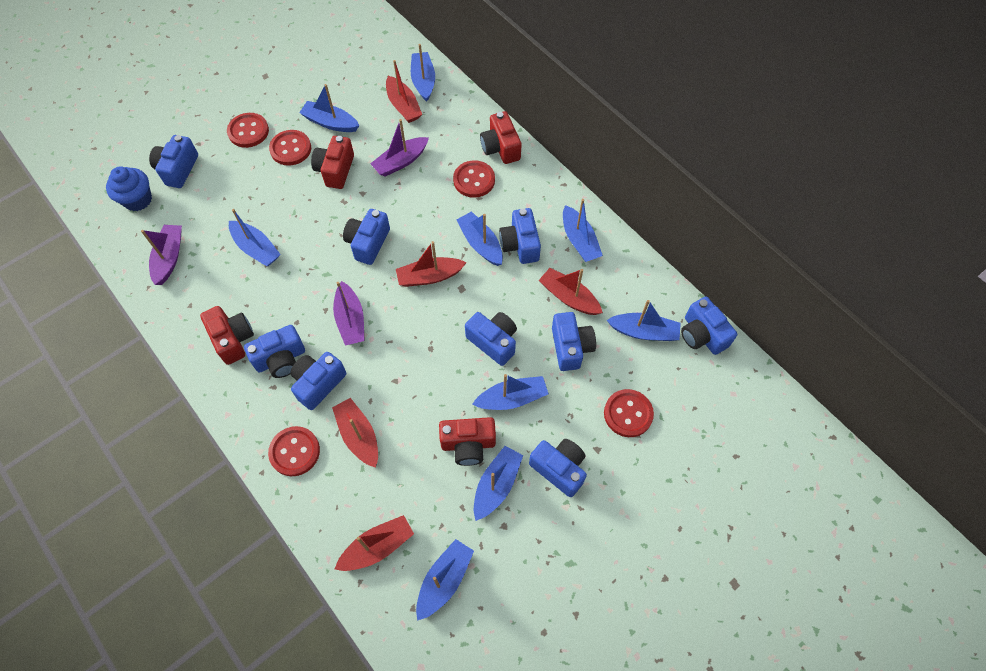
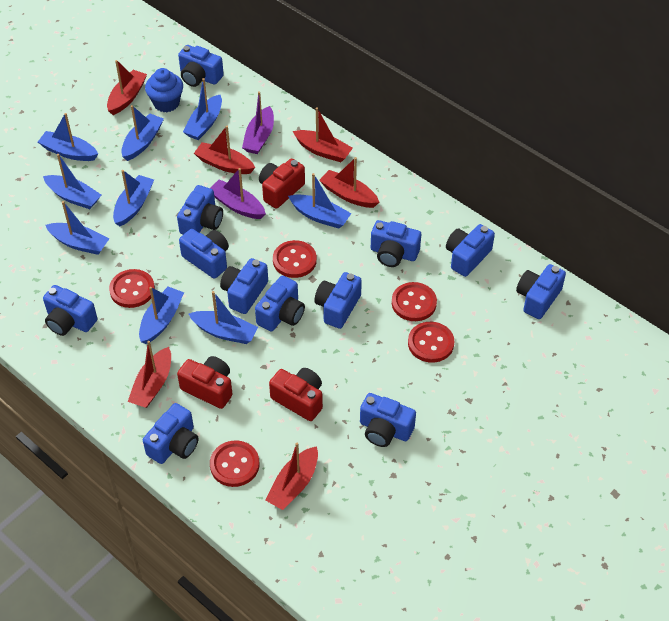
blue camera: 9 -> 12
purple boat: 3 -> 2
red boat: 5 -> 6
red camera: 4 -> 3

